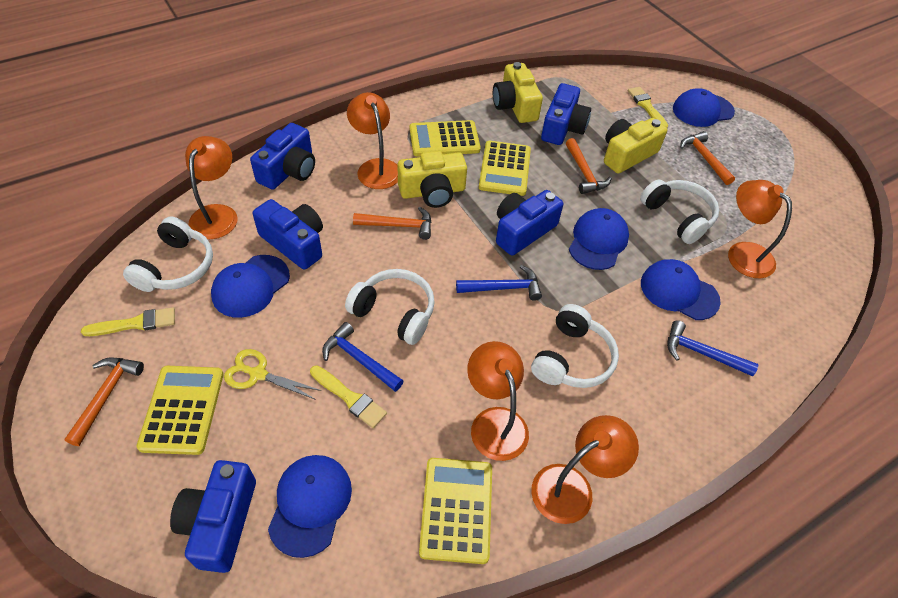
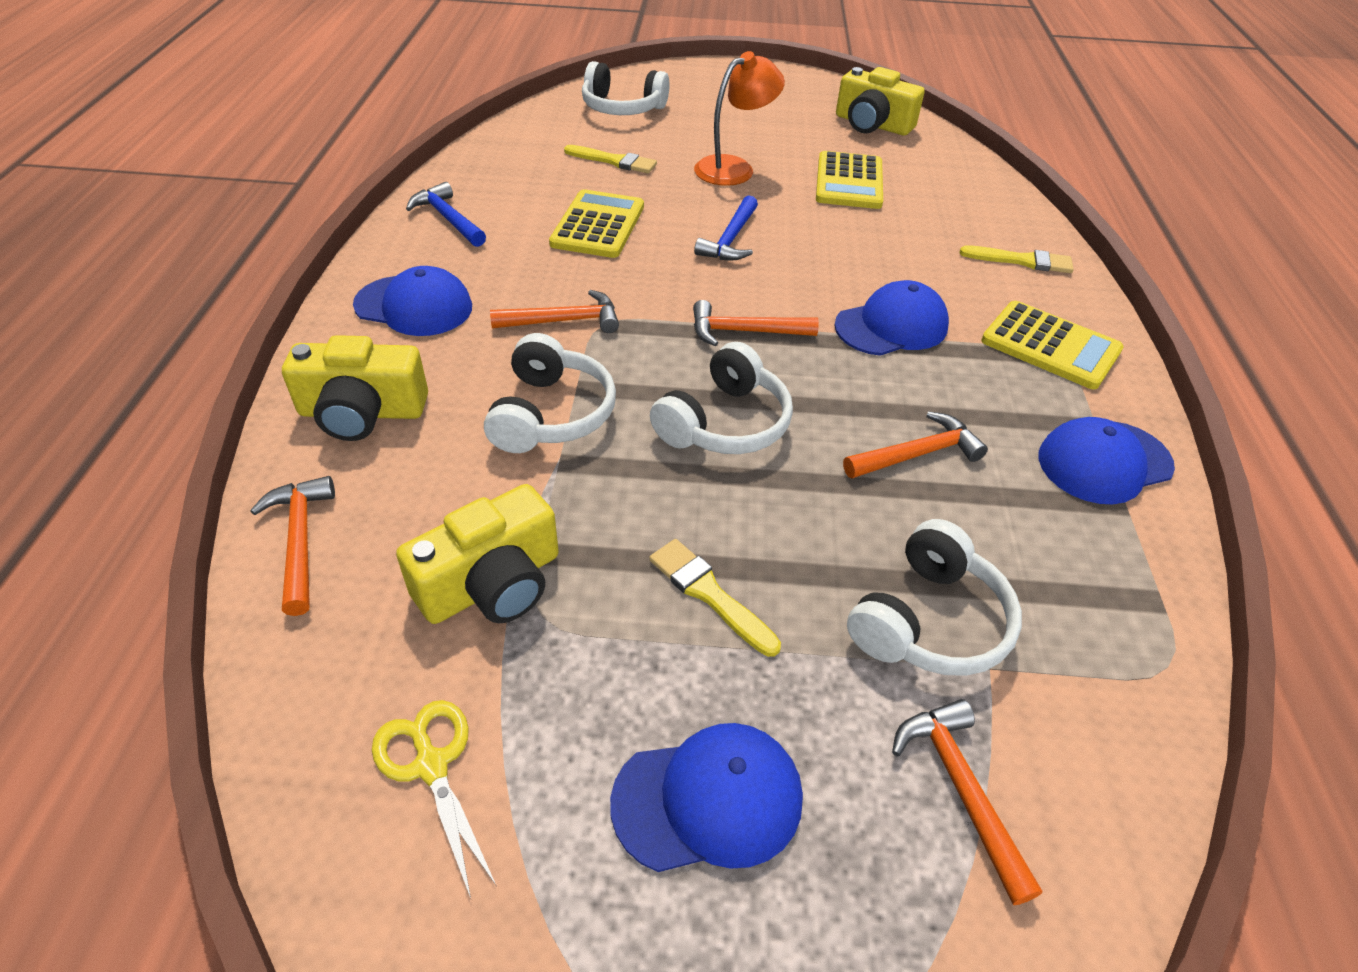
blue camera: 5 -> 0
blue cap: 5 -> 4
blue hammer: 3 -> 2
orange hammer: 4 -> 5
orange lamp: 5 -> 1
yellow calculator: 4 -> 3

